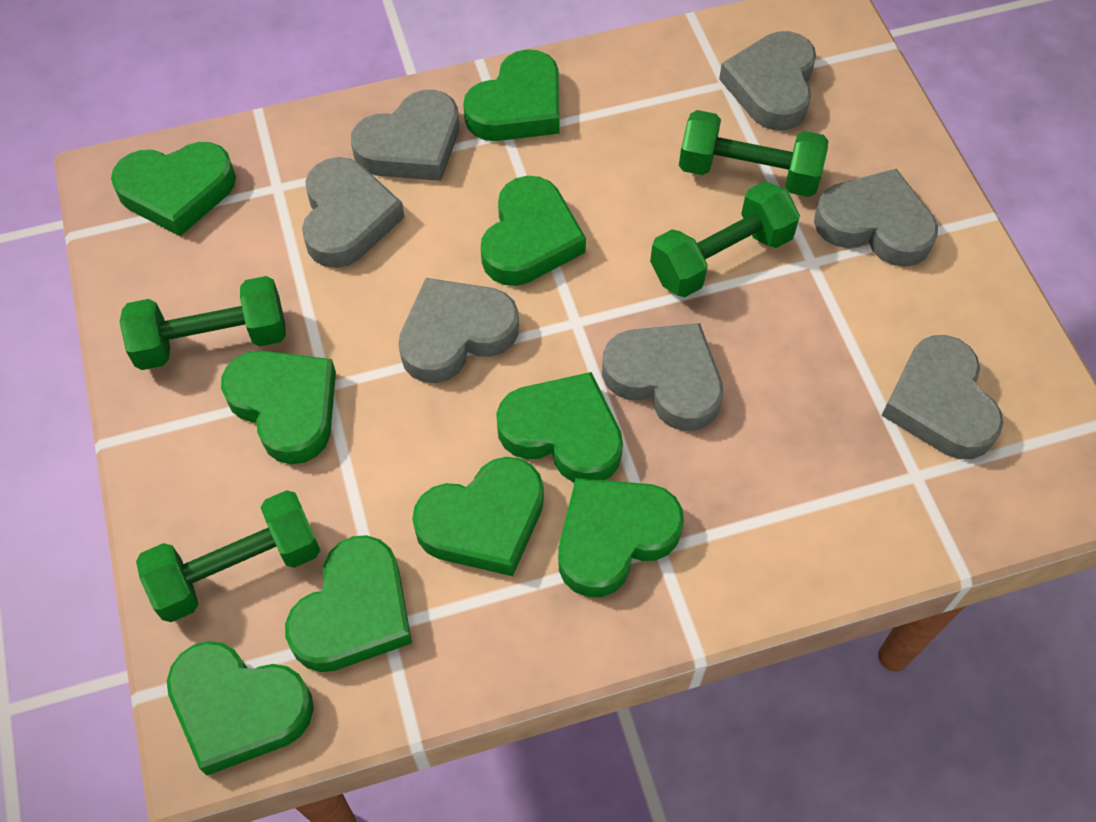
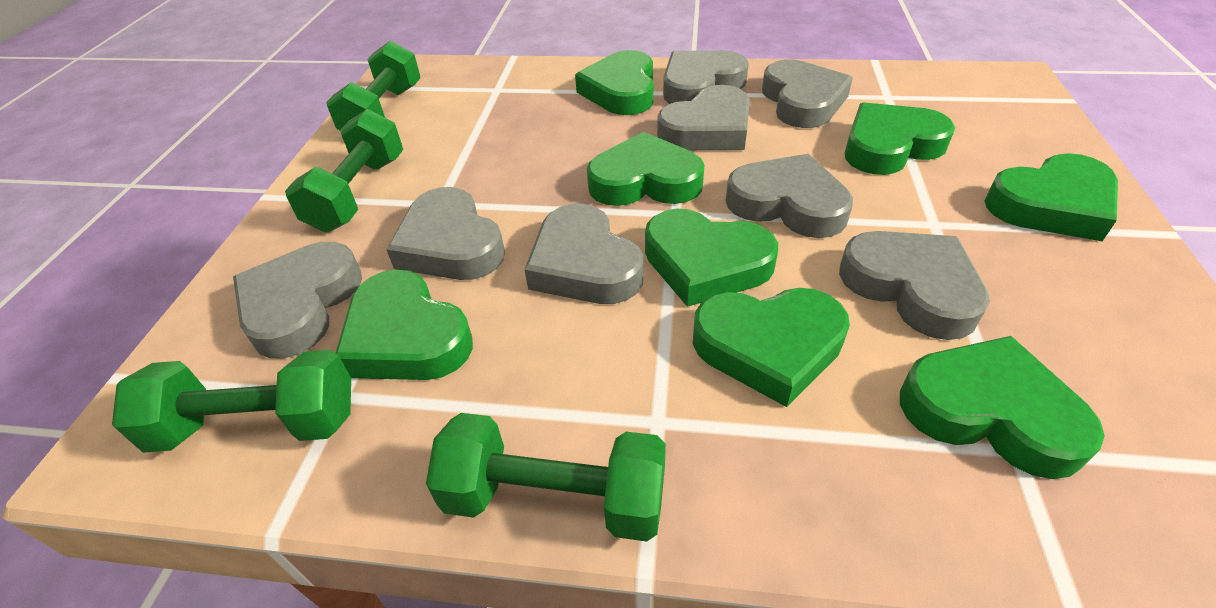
green heart: 9 -> 8
grey heart: 7 -> 8

